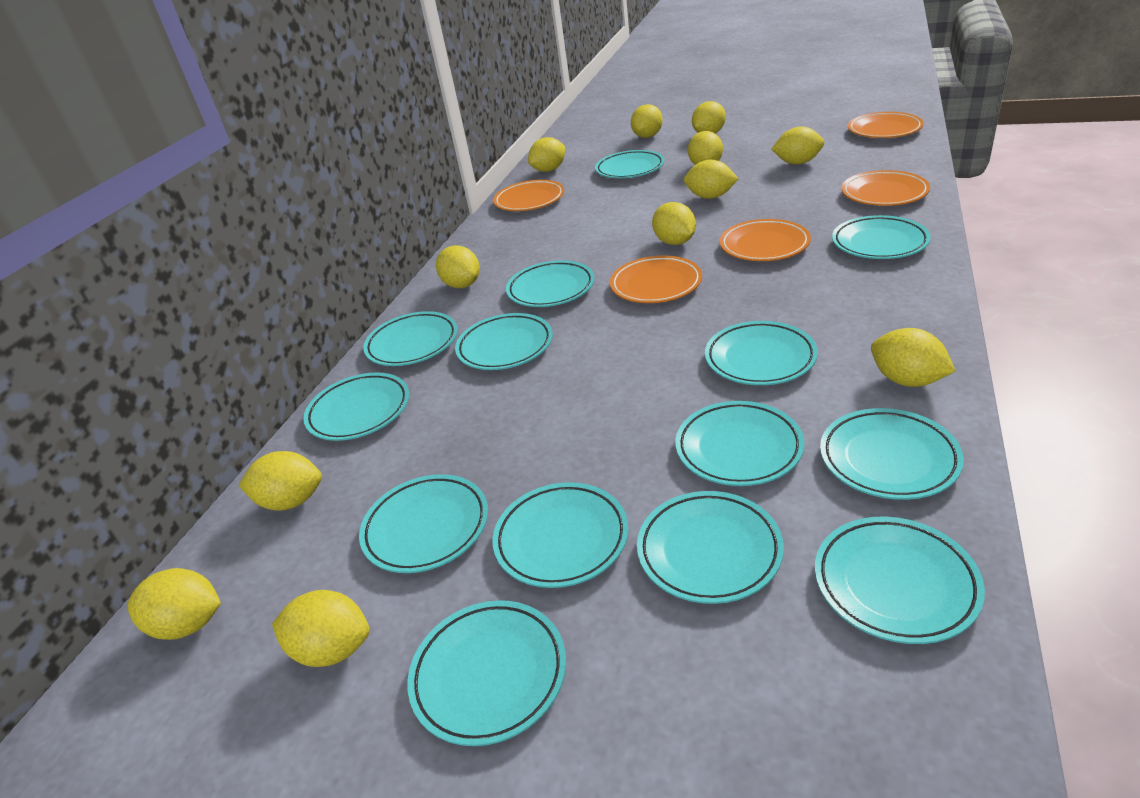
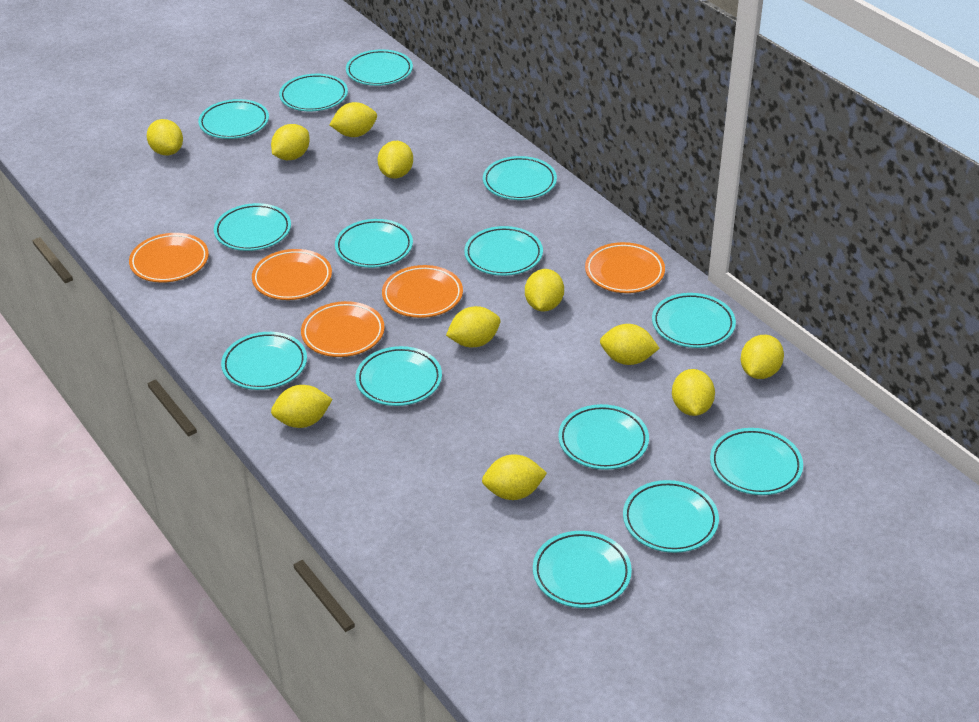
yellow lemon: 12 -> 11

